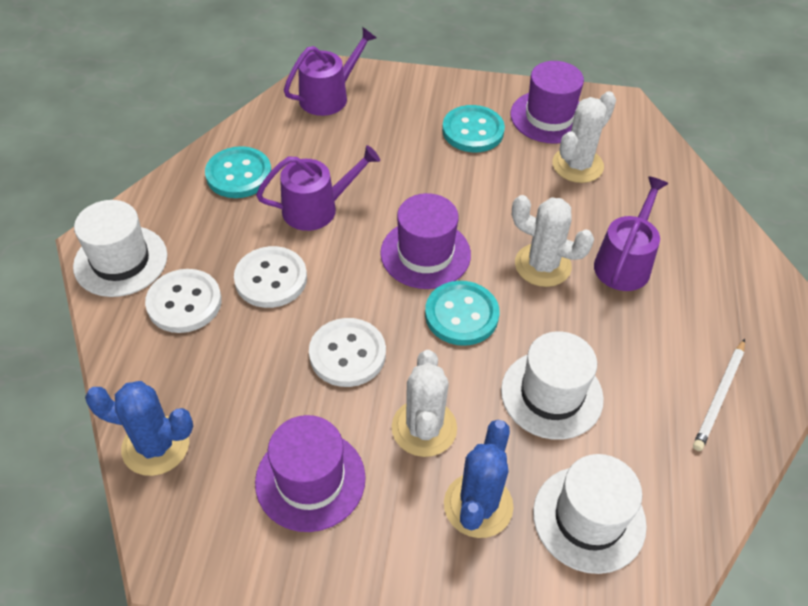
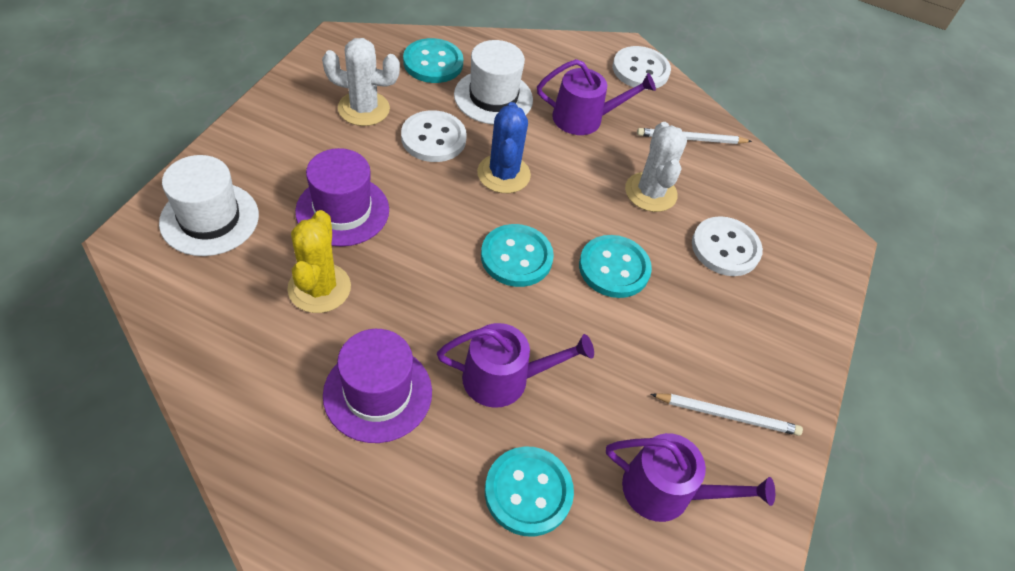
blue cactus: 2 -> 1
purple hat: 3 -> 2
turquoise button: 3 -> 4
white cactus: 3 -> 2
white hat: 3 -> 2
white pencil: 1 -> 2
yellow cactus: 0 -> 1

